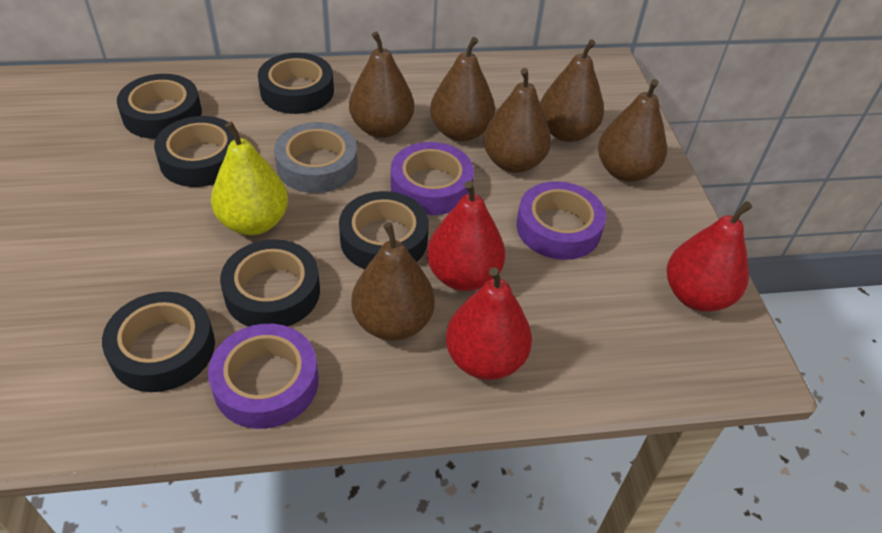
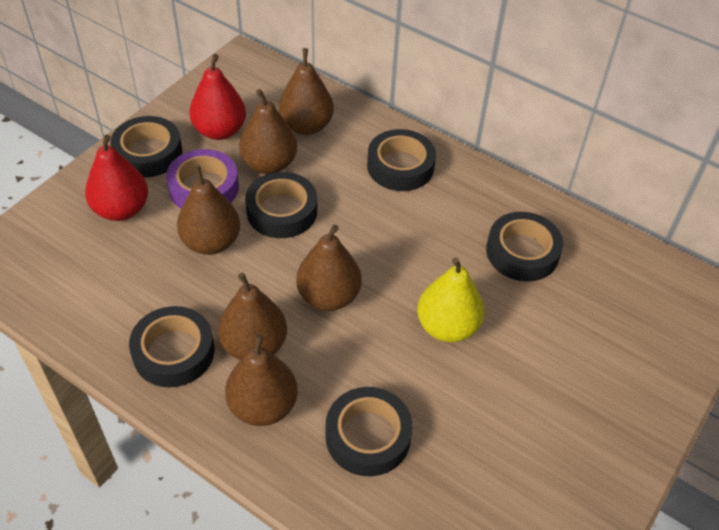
grey tape: 1 -> 0
purple tape: 3 -> 1
red pear: 3 -> 2

